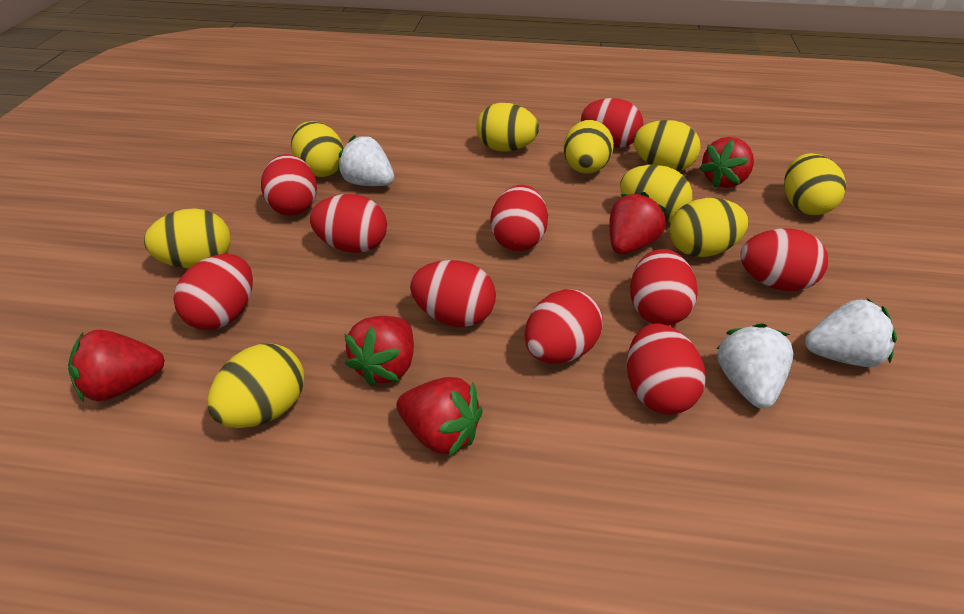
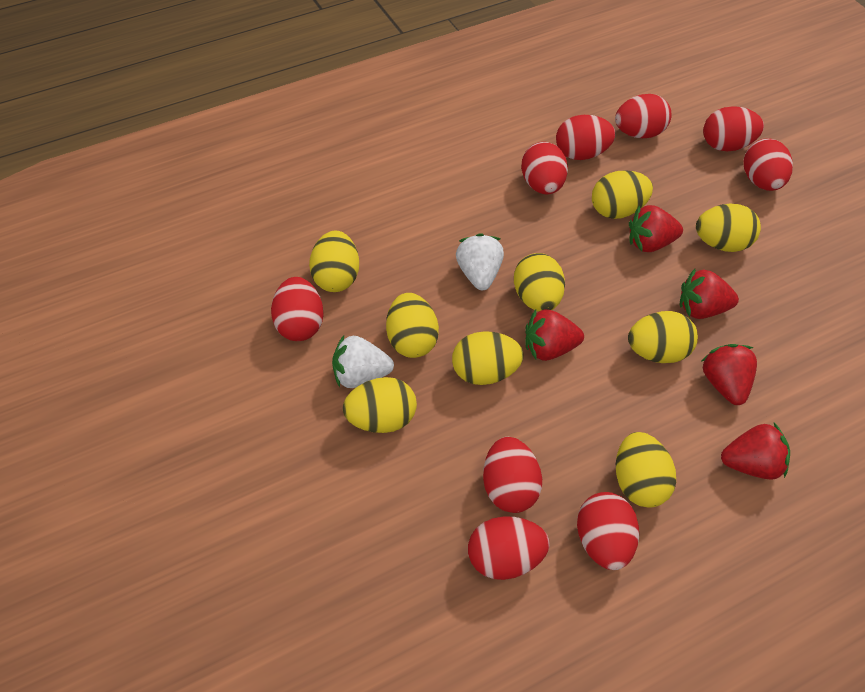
red egg: 10 -> 9
white strawberry: 3 -> 2

